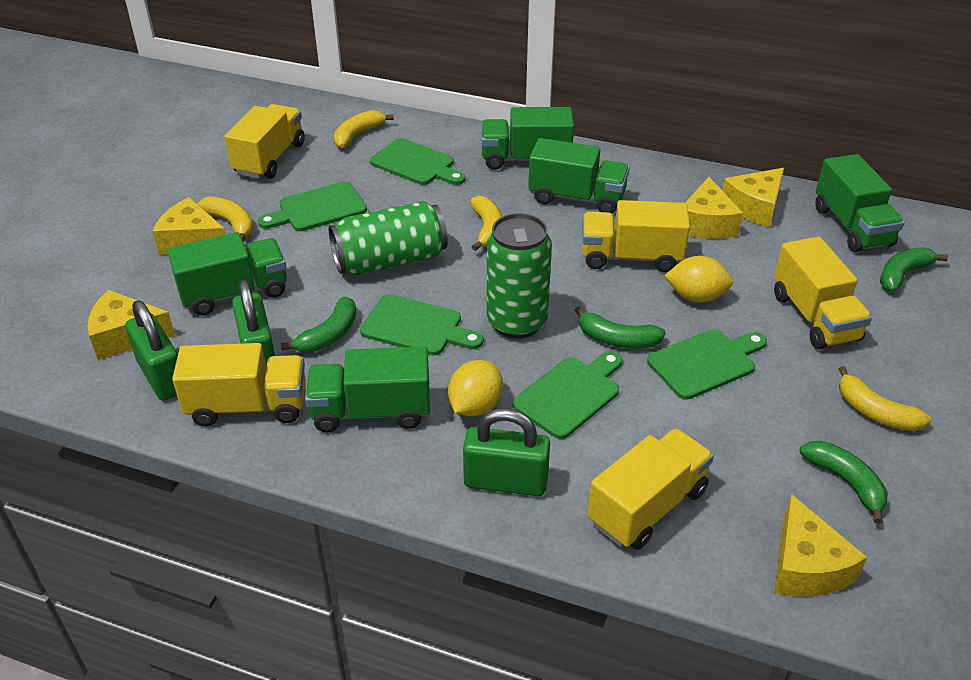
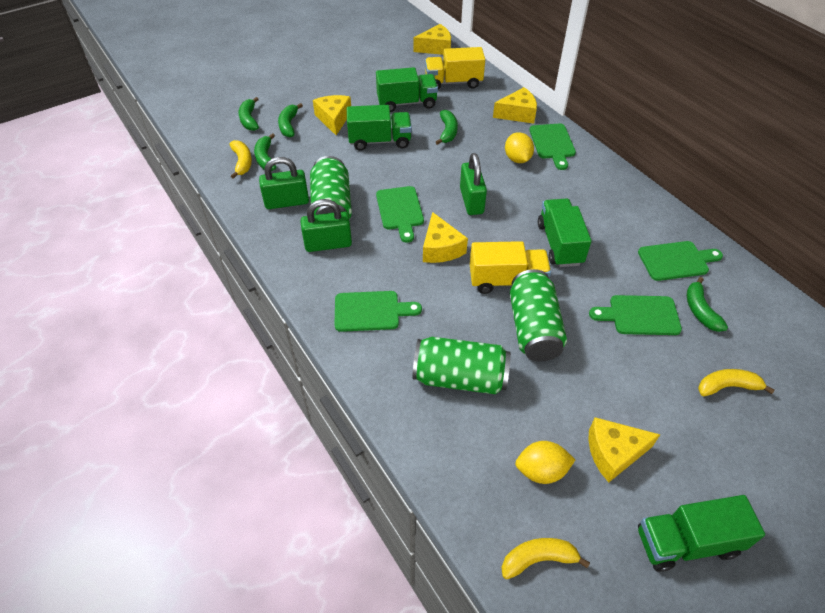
green banana: 4 -> 5
green can: 2 -> 3
green truck: 5 -> 4
yellow banana: 4 -> 3
yellow truck: 5 -> 2

